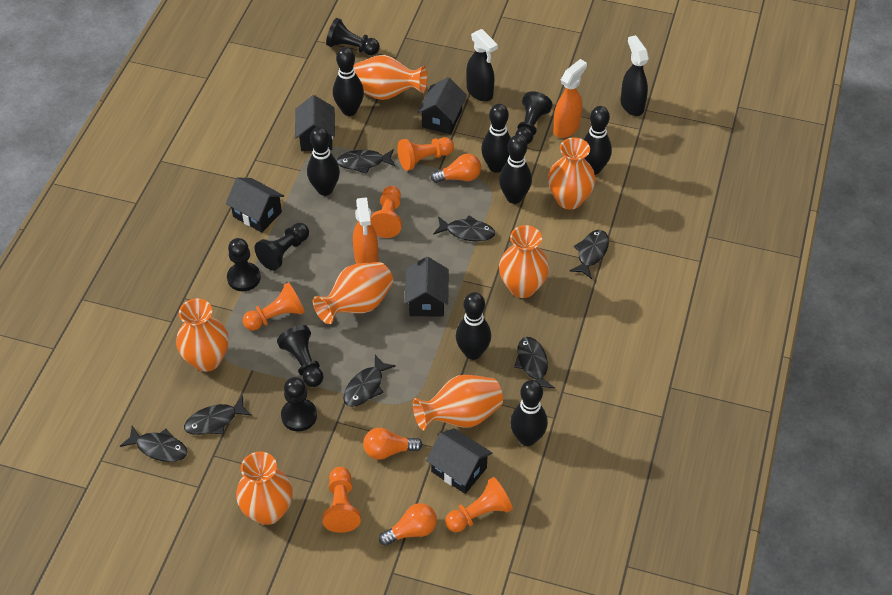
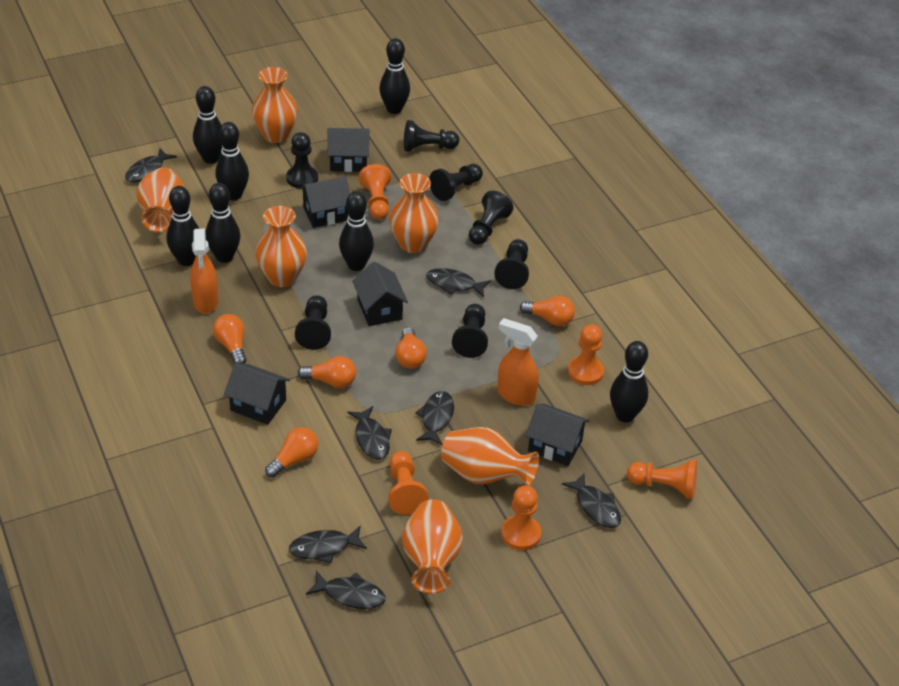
black pawn: 6 -> 7
black spray bottle: 2 -> 0
orange light bulb: 3 -> 5
orange vase: 7 -> 6

